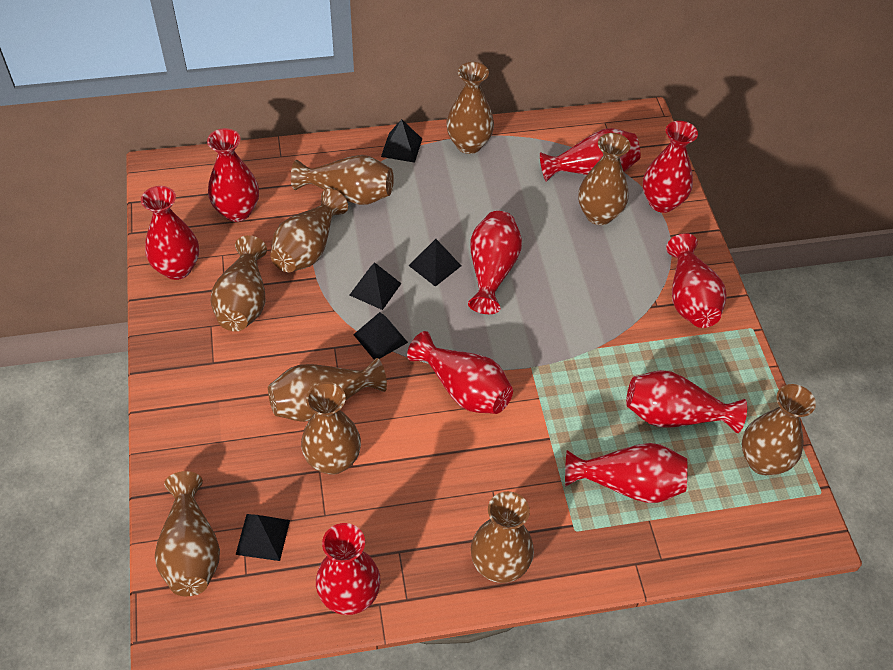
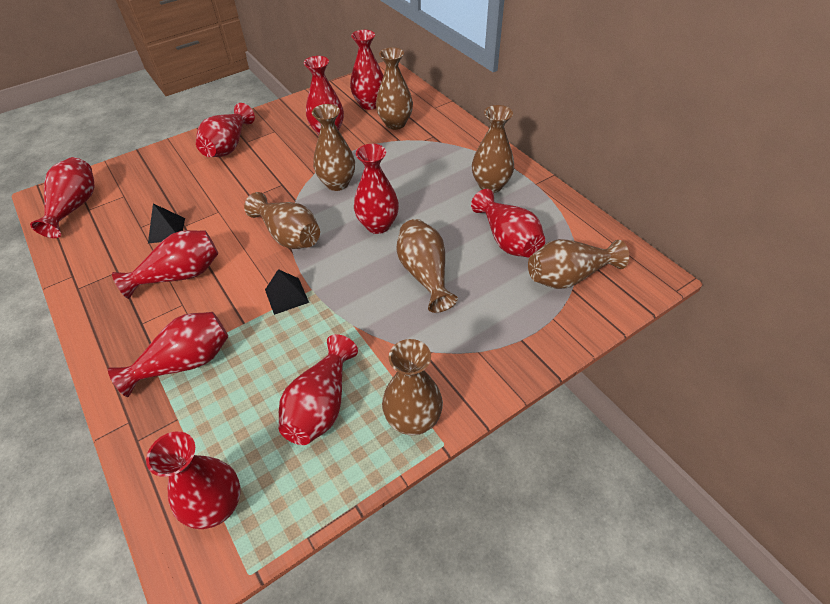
black pyramid: 5 -> 2
brown vase: 10 -> 7

